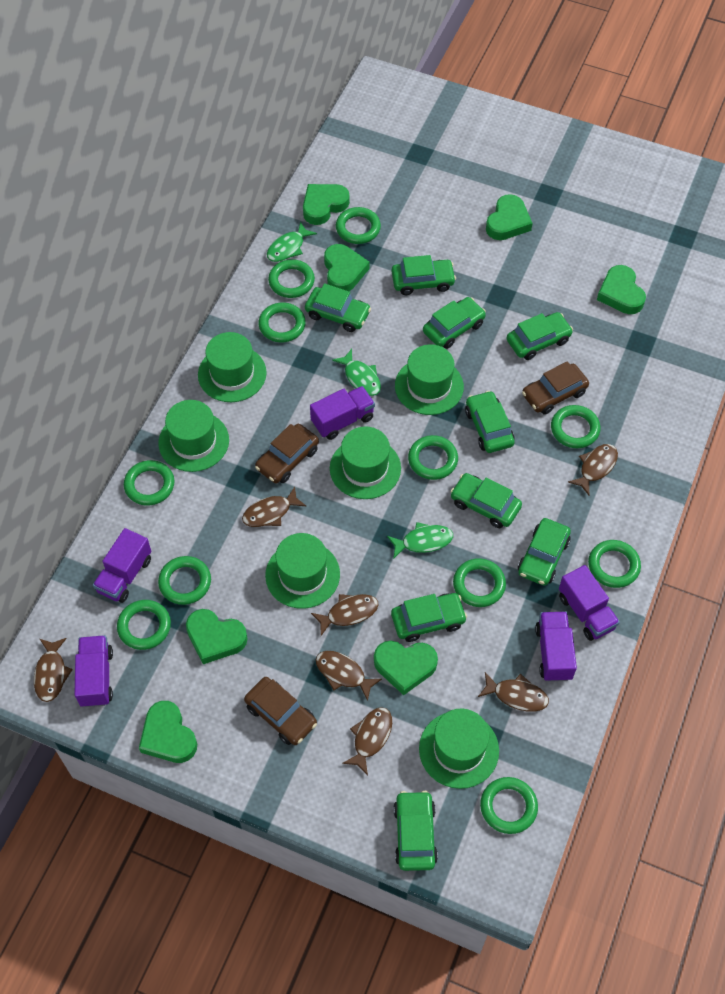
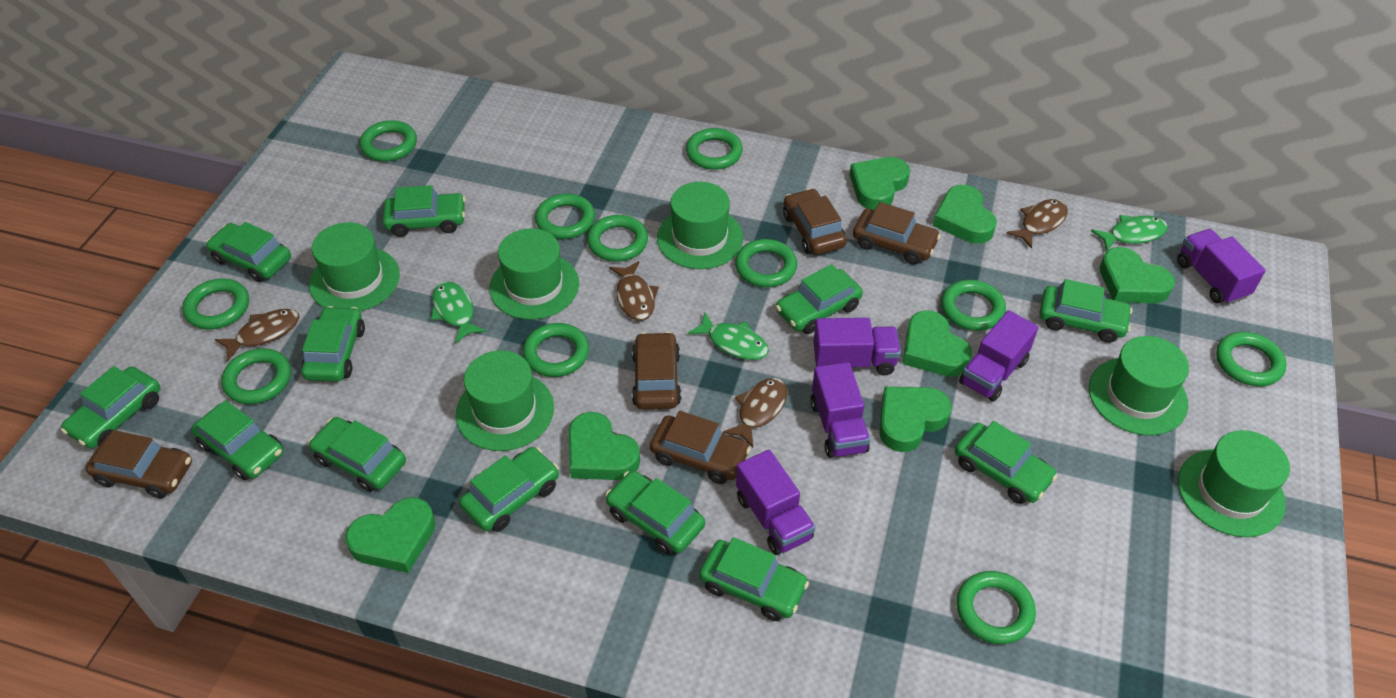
brown car: 3 -> 5
brown fish: 7 -> 4
green car: 9 -> 12

